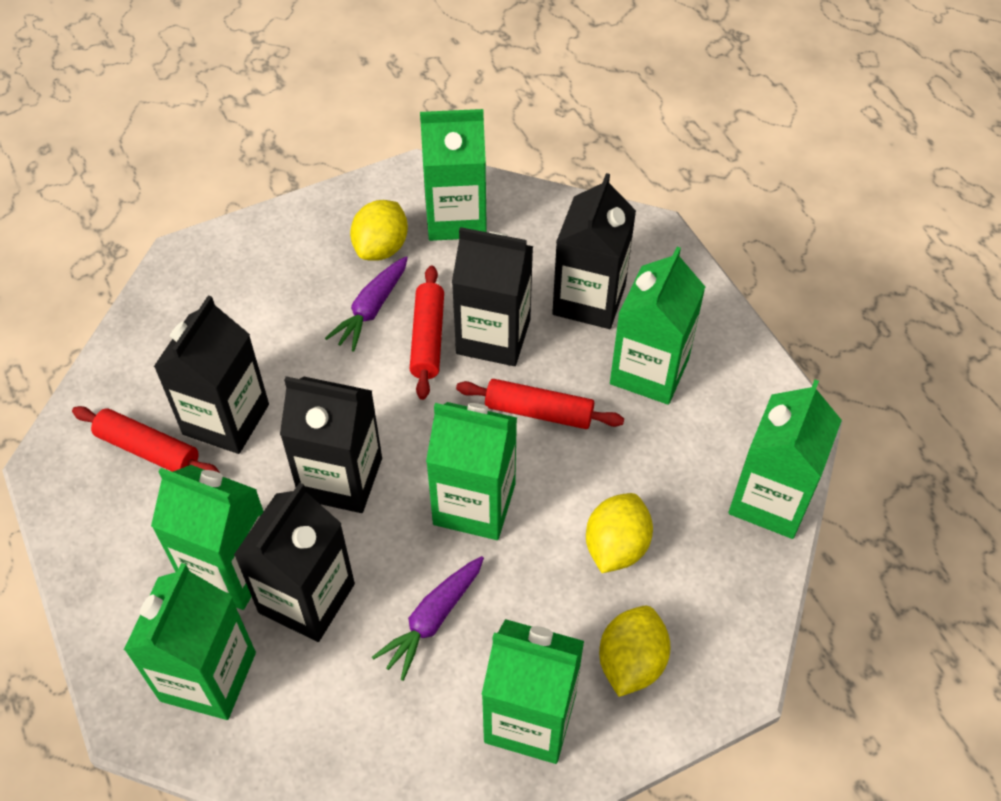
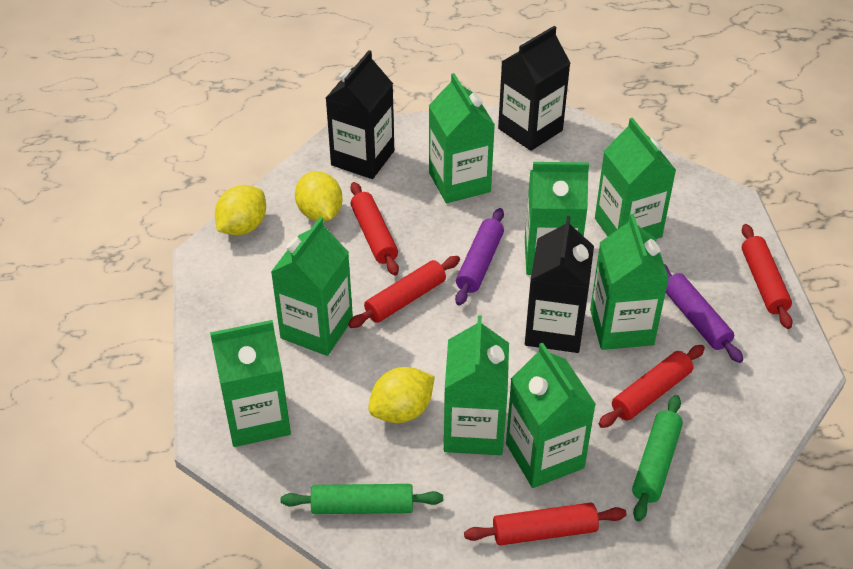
black carton: 5 -> 3
green carton: 7 -> 8
green rolling pin: 0 -> 2
purple carrot: 2 -> 0
purple rolling pin: 0 -> 2
red rolling pin: 3 -> 5

